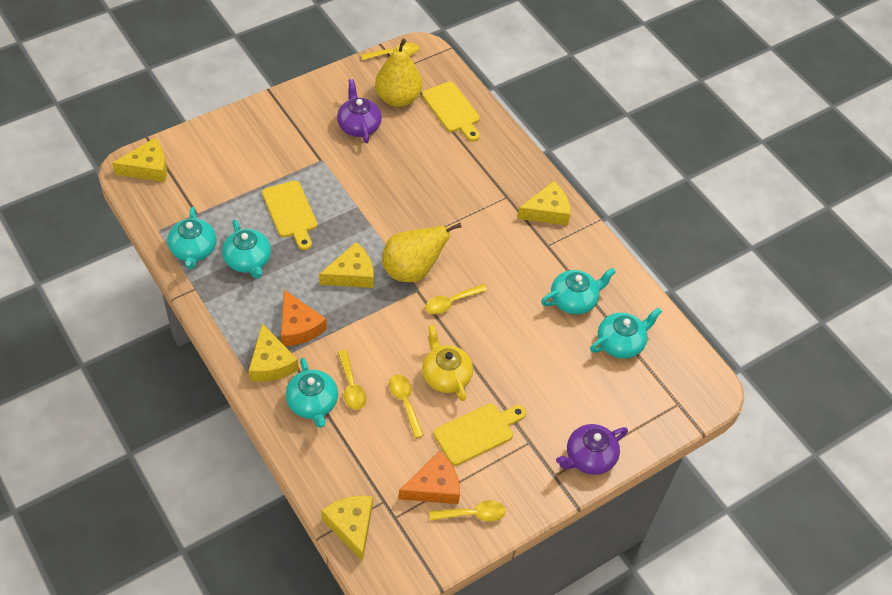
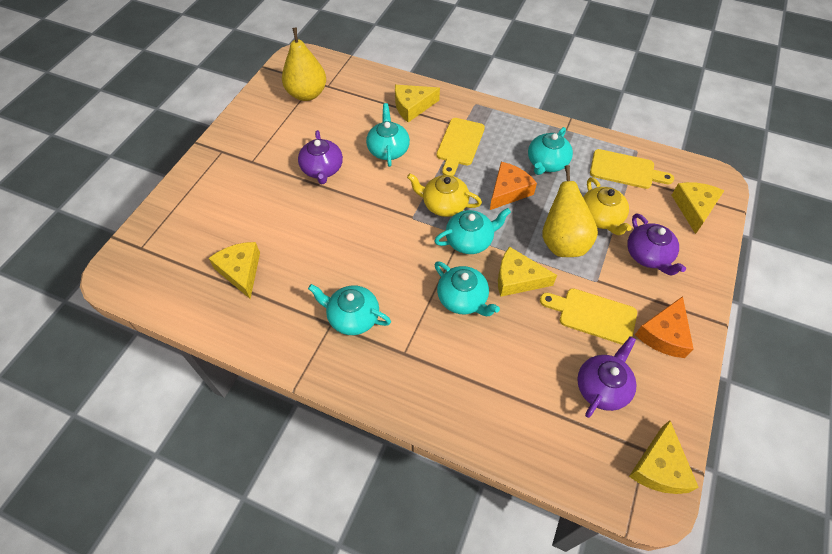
purple teapot: 2 -> 3
yellow spoon: 5 -> 0
yellow teapot: 1 -> 2

